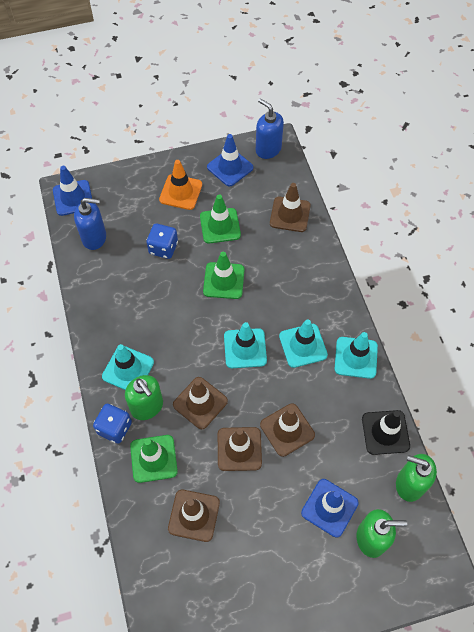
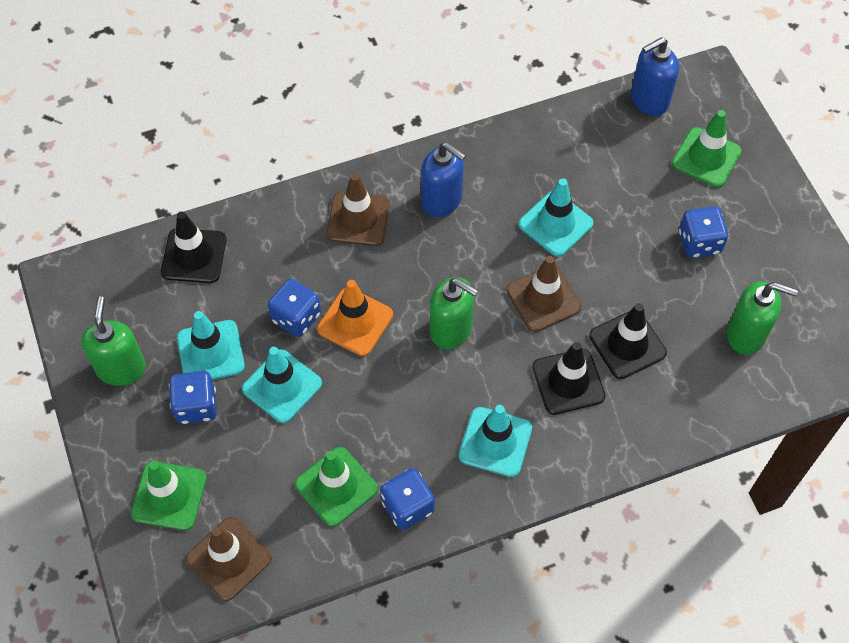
black traffic cone: 1 -> 3
blue dice: 2 -> 4
blue traffic cone: 3 -> 0
brown traffic cone: 5 -> 3

